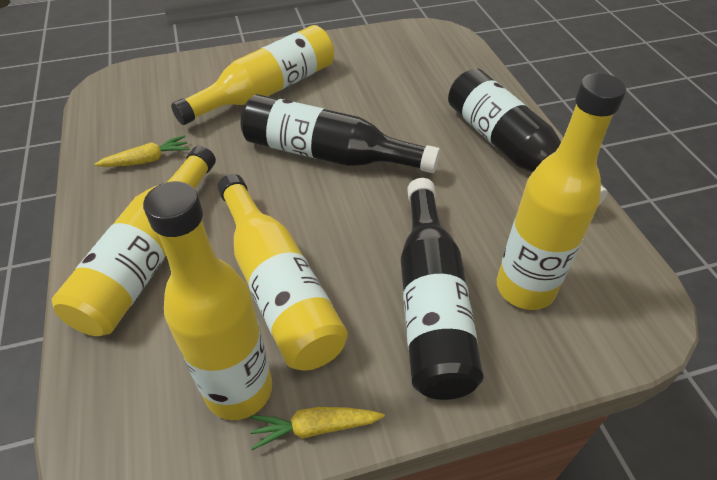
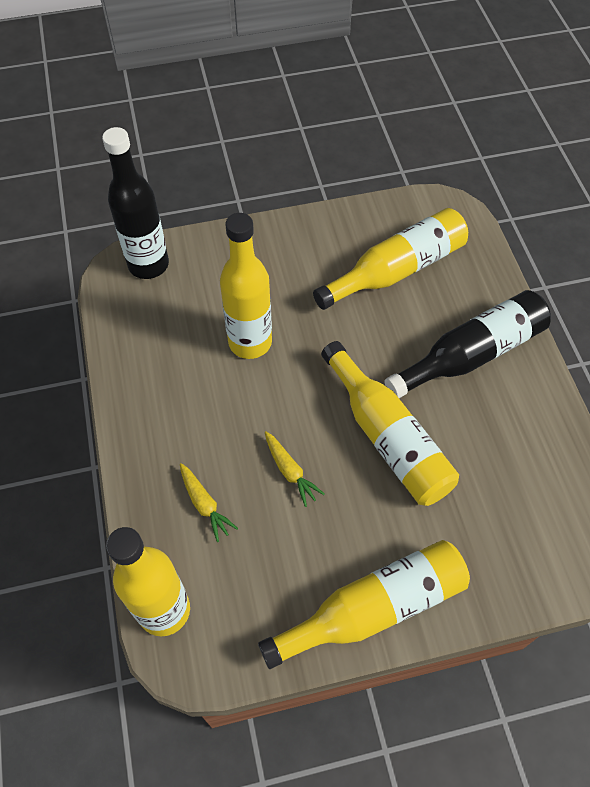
black bottle: 3 -> 2

